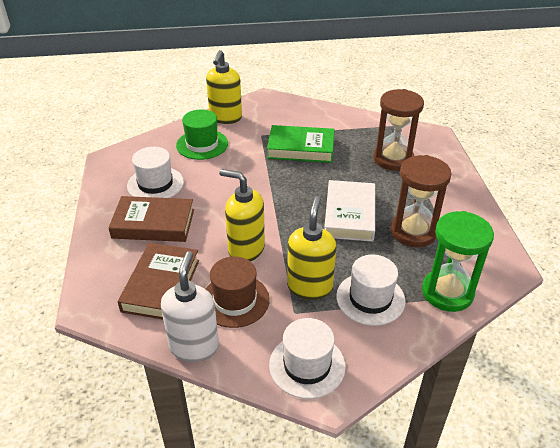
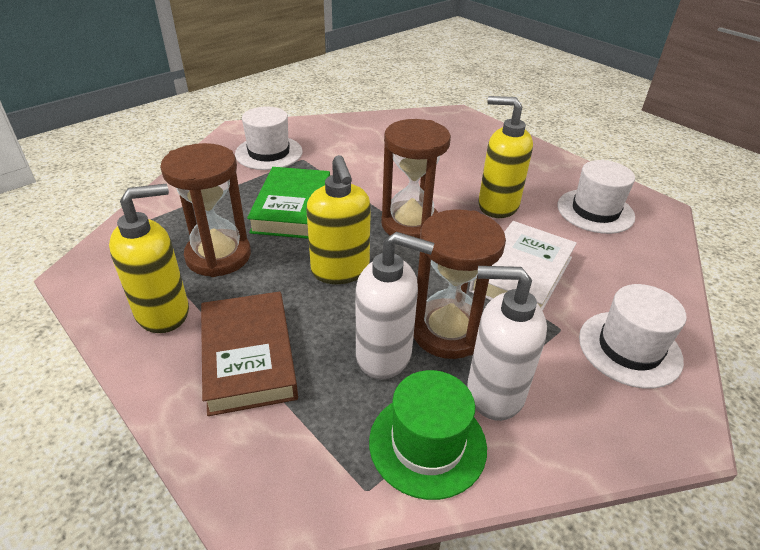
brown book: 2 -> 1
brown hat: 1 -> 0
brown hourglass: 2 -> 3
green hourglass: 1 -> 0
white soap dispenser: 1 -> 2

